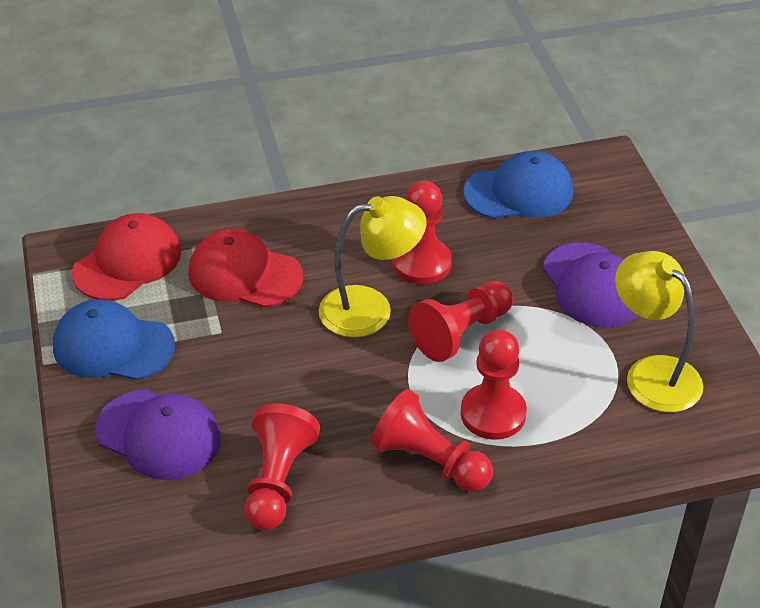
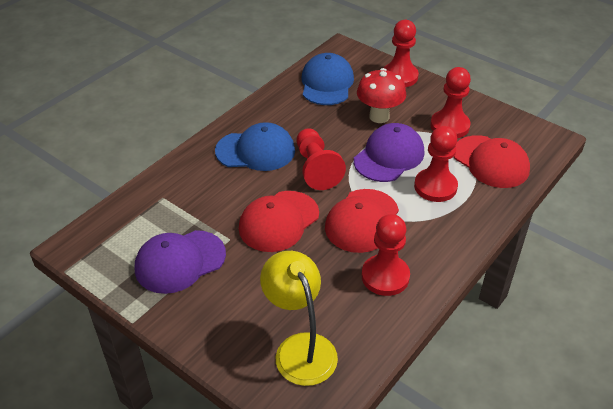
red cap: 2 -> 3
red mushroom: 0 -> 1
yellow lamp: 2 -> 1

